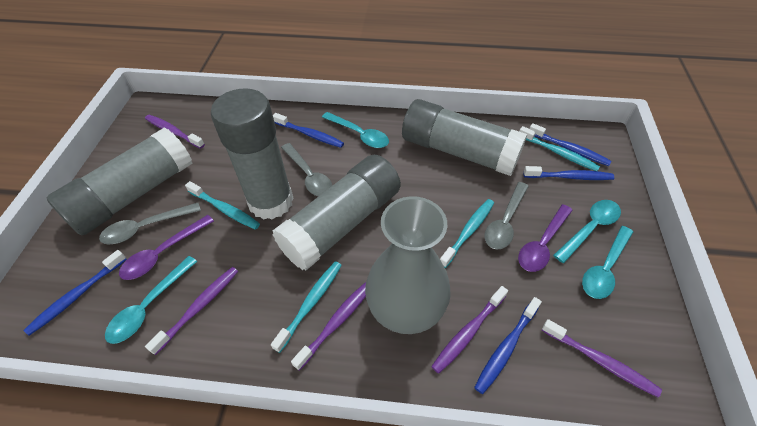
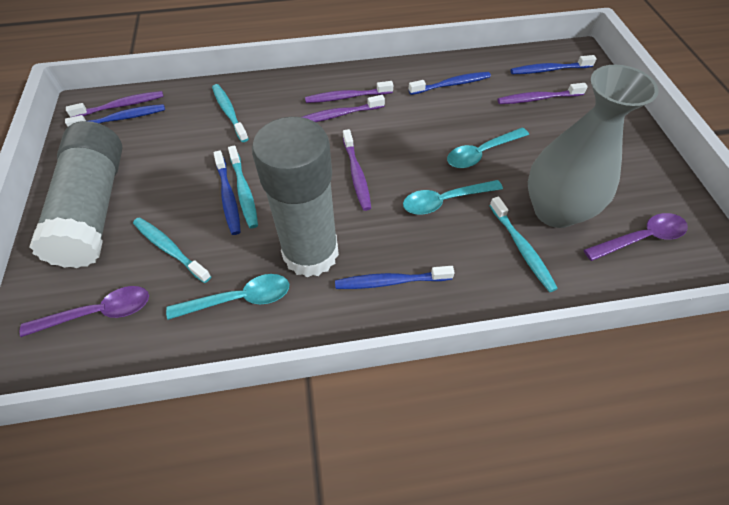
grey glue stick: 4 -> 2
grey spoon: 3 -> 0
turquoise spoon: 4 -> 3

